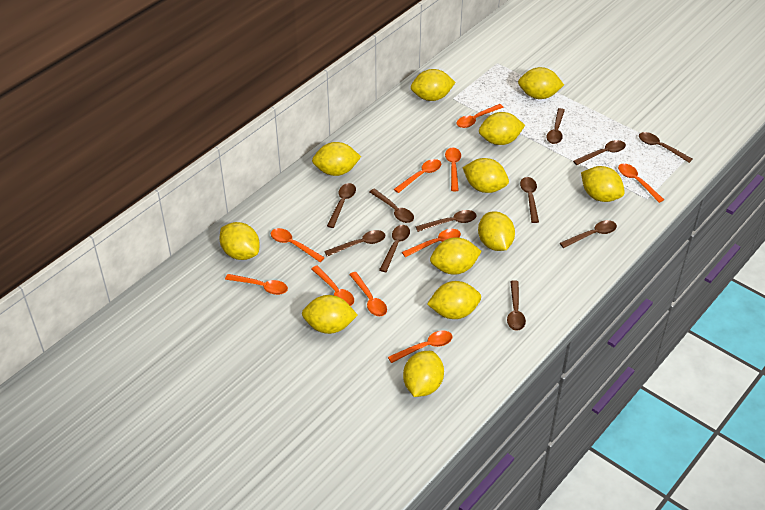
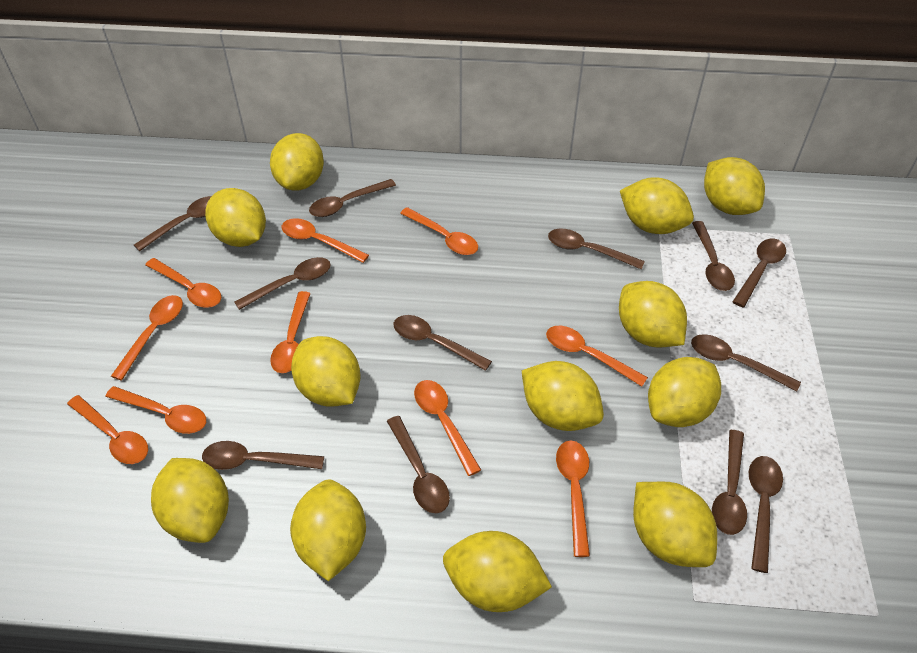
brown spoon: 11 -> 12

